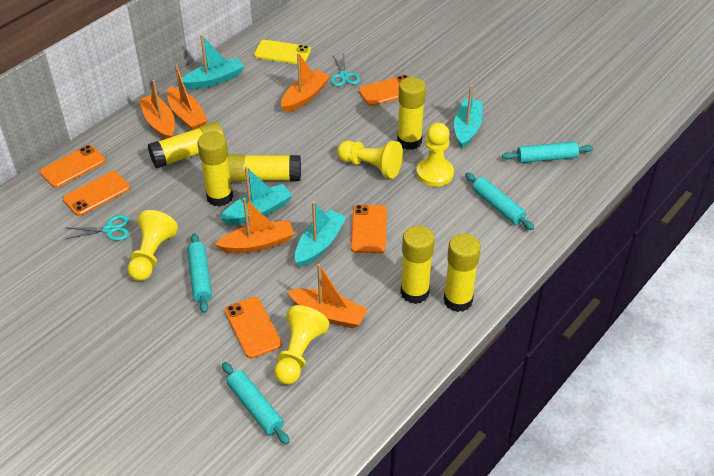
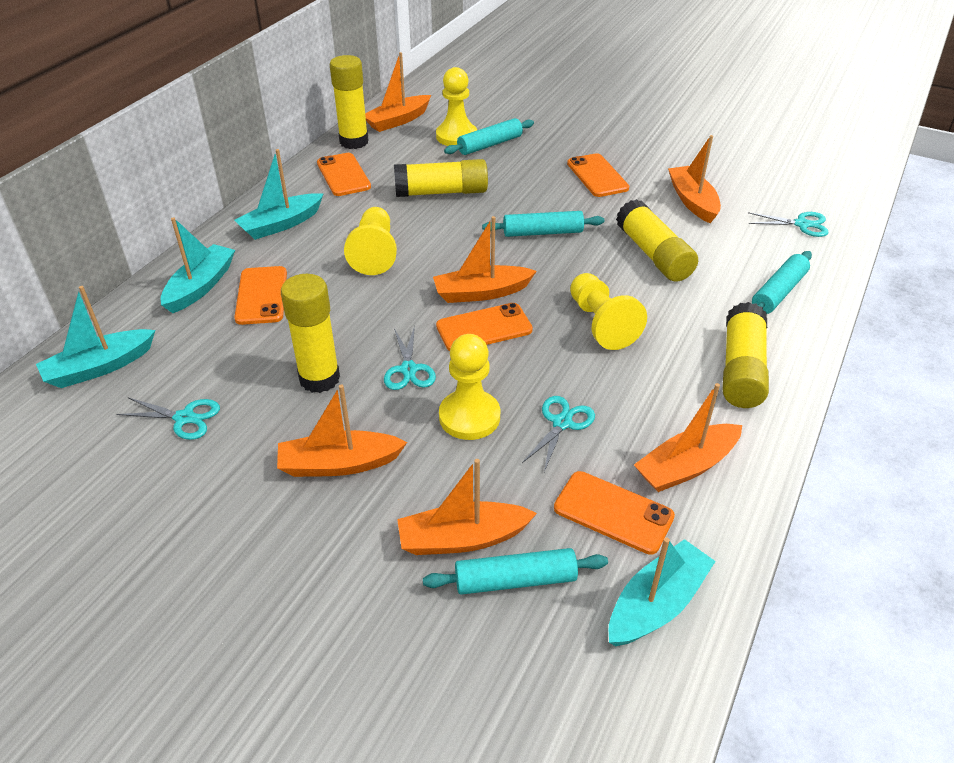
orange boat: 5 -> 6
turquoise scissors: 2 -> 4
yellow glue stick: 6 -> 5
yellow phone: 1 -> 0

